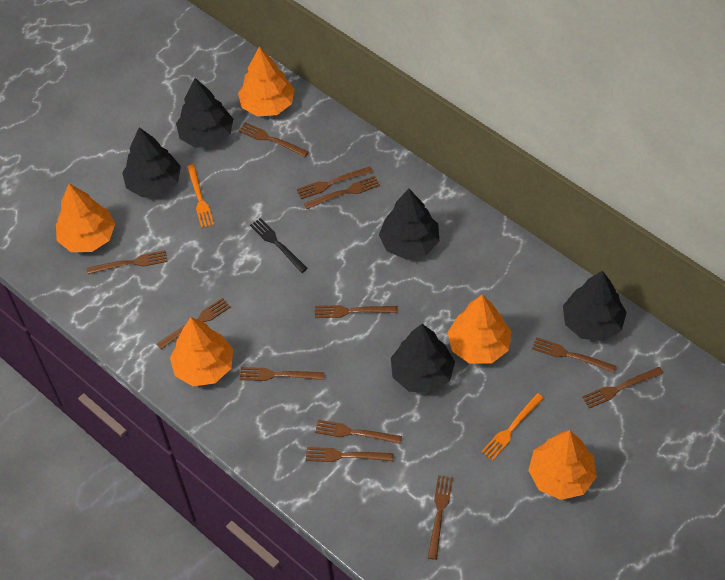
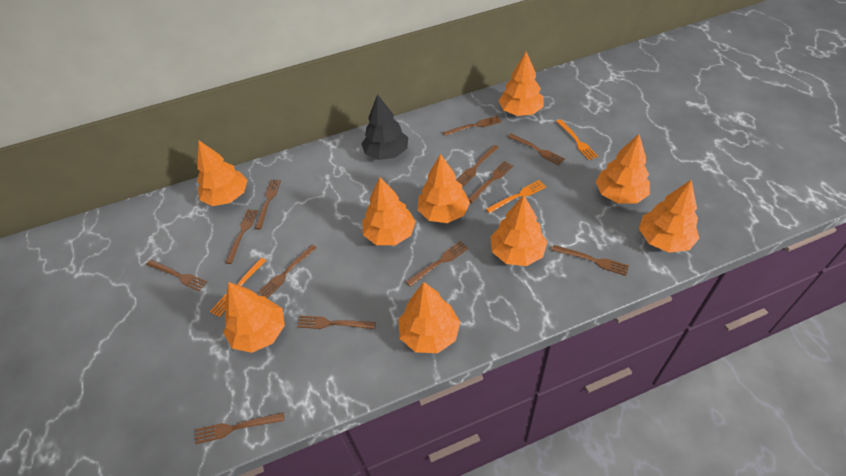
black fork: 1 -> 0
black tree: 5 -> 1
orange fork: 2 -> 3
orange tree: 5 -> 9

